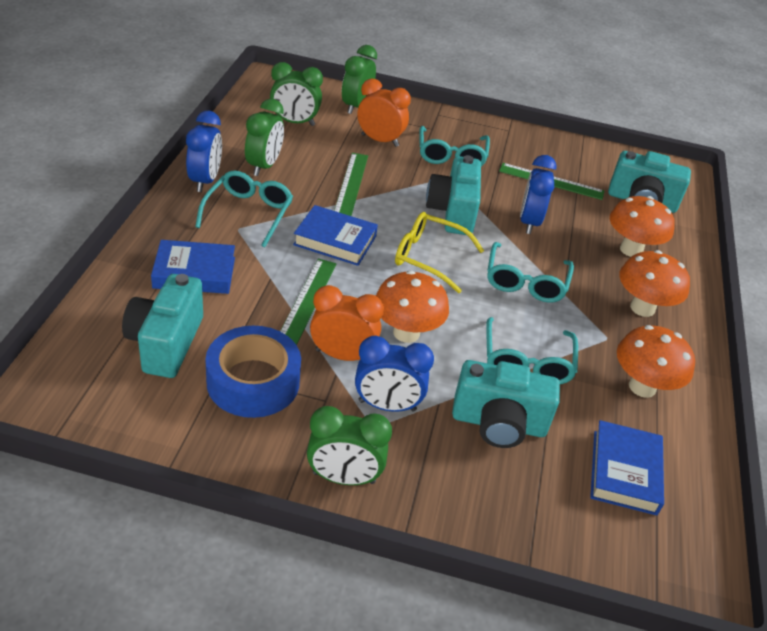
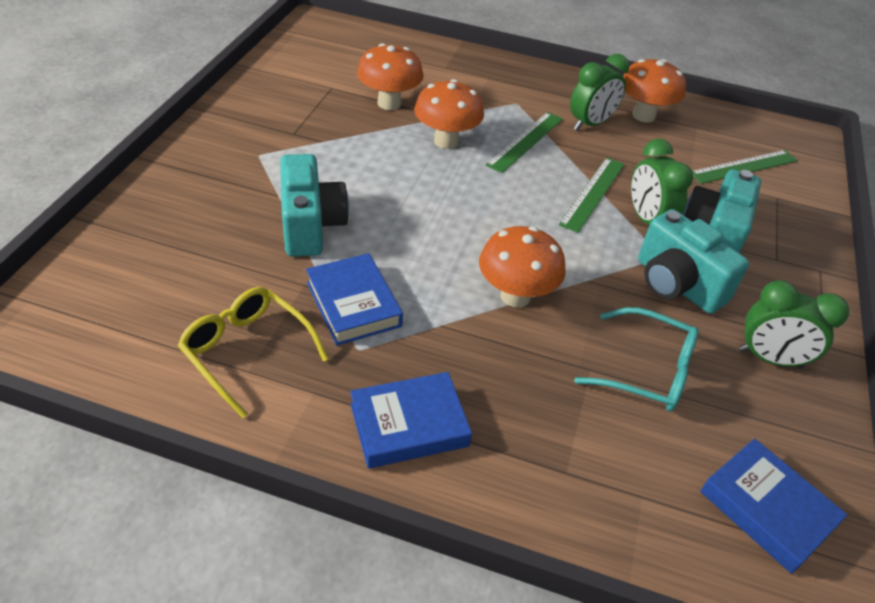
blue clock: 3 -> 0
blue tape: 1 -> 0
green clock: 4 -> 3
orange clock: 2 -> 0
turquoise camera: 4 -> 3
turquoise glasses: 4 -> 1

